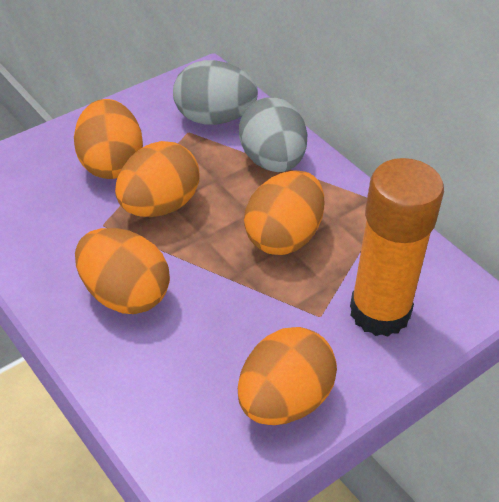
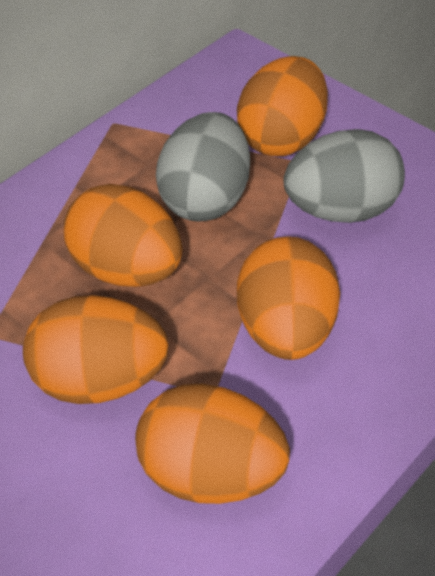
orange glue stick: 1 -> 0

